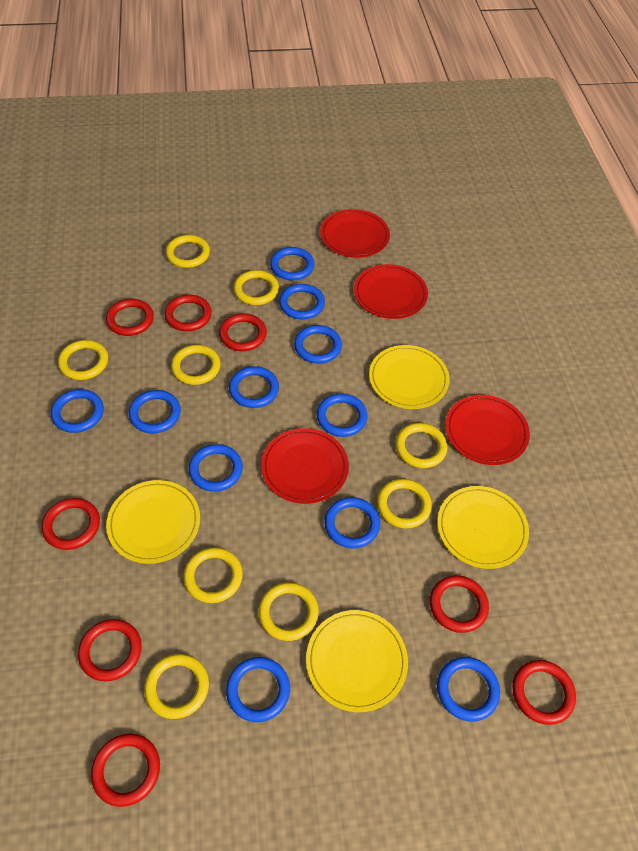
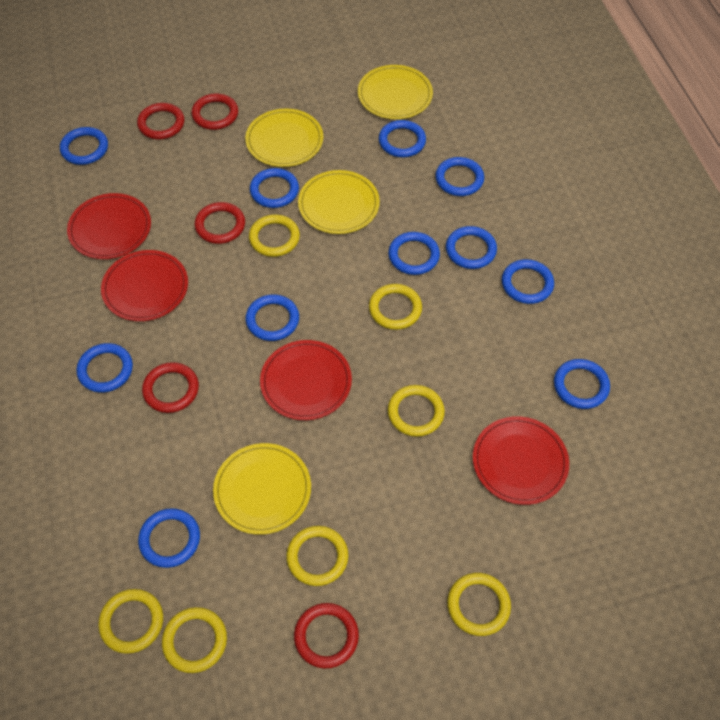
red ring: 8 -> 5
yellow ring: 9 -> 7

